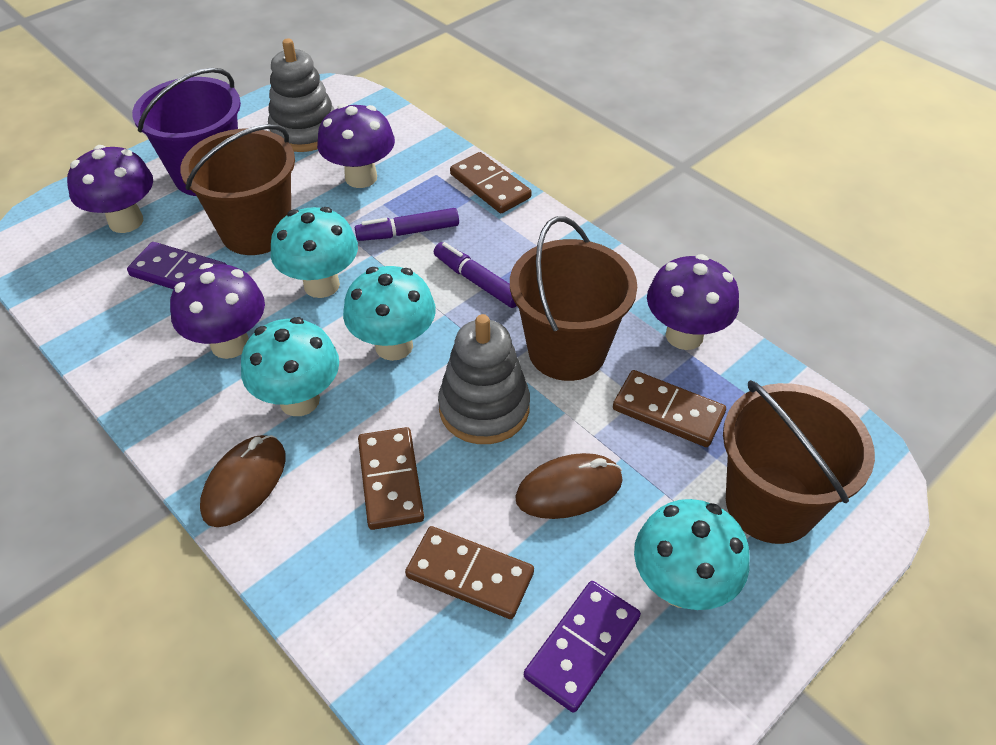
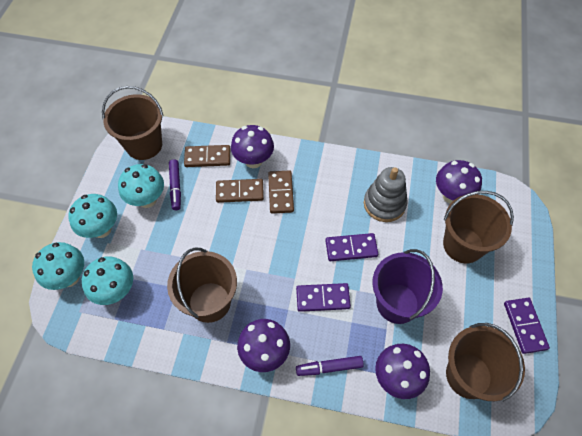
brown bucket: 3 -> 4
brown domino: 4 -> 3
brown mouse: 2 -> 0
grey stacking toy: 2 -> 1
purple domino: 2 -> 3

